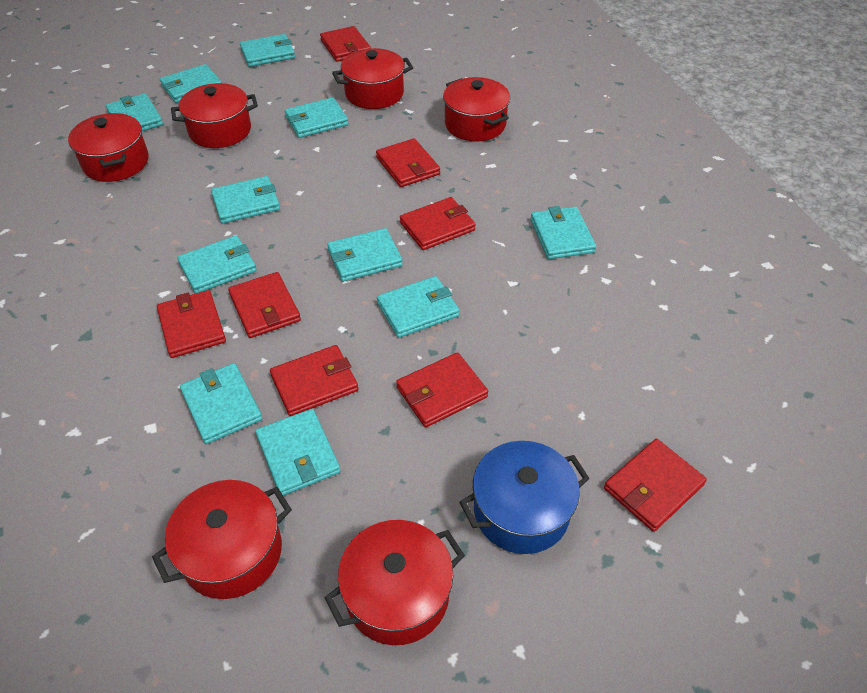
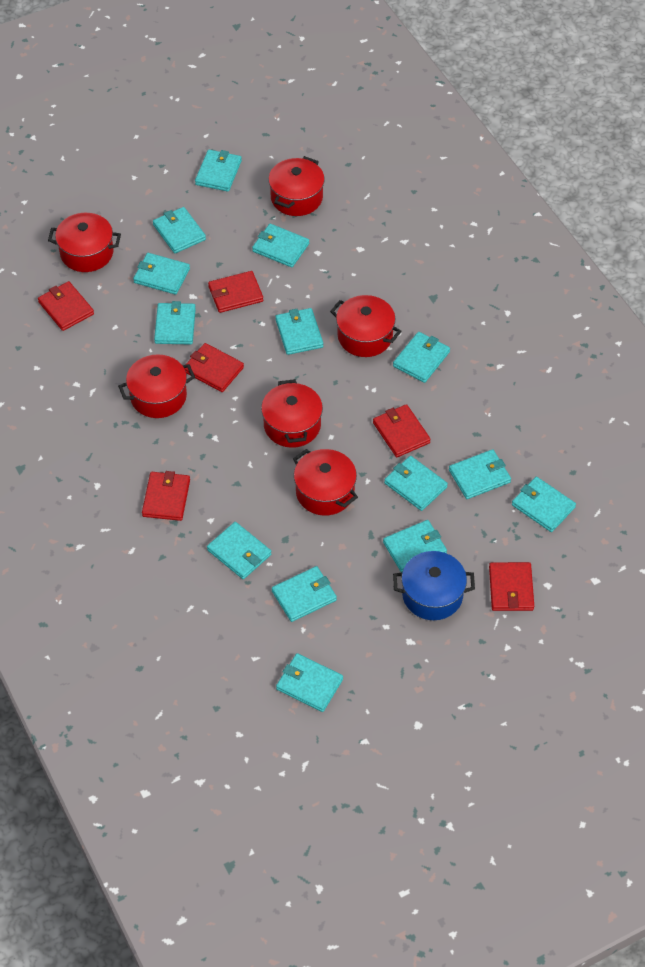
red wallet: 8 -> 6
turquoise wallet: 11 -> 14

